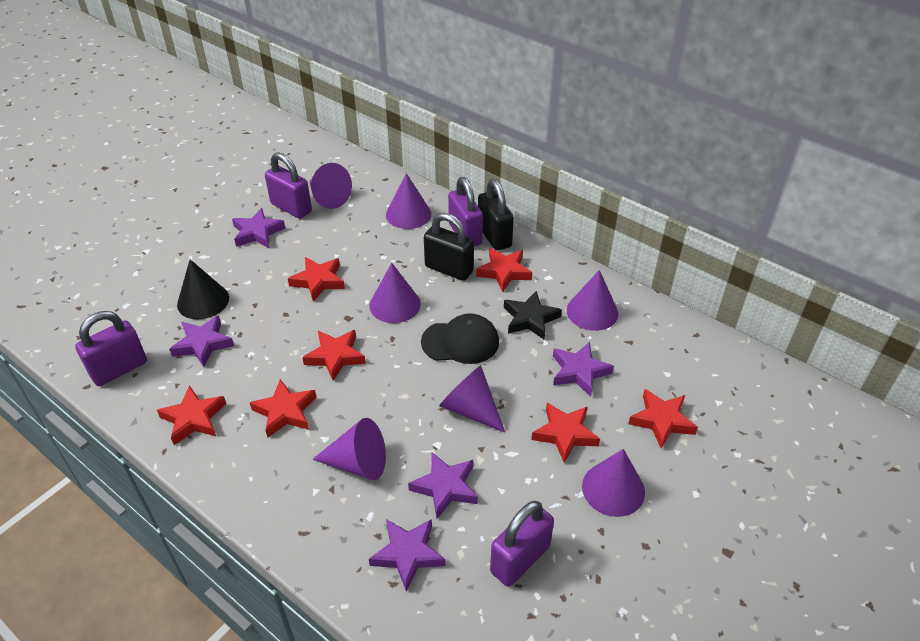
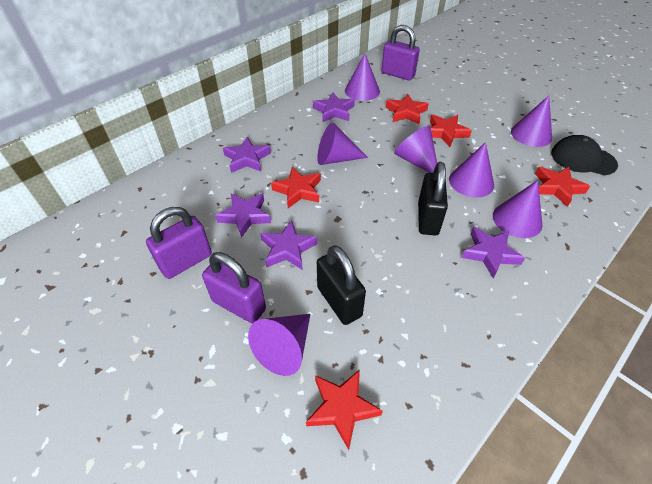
black cone: 1 -> 0
black star: 1 -> 0
purple padlock: 4 -> 3
red star: 7 -> 5

